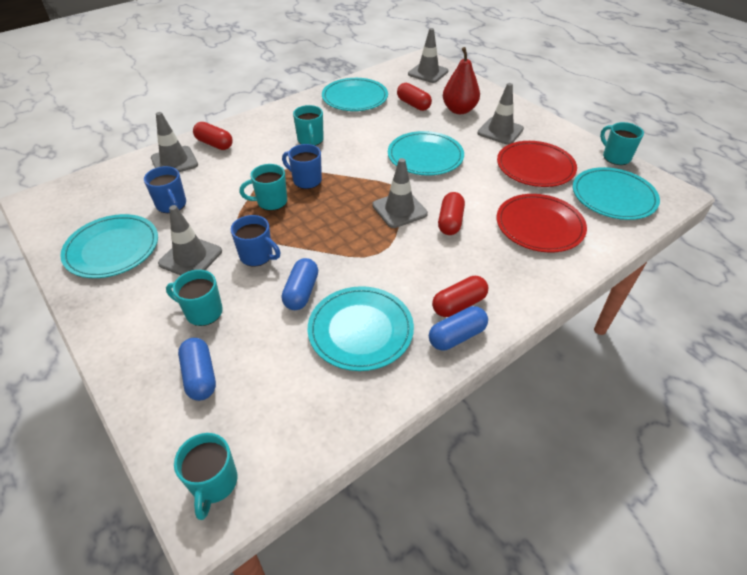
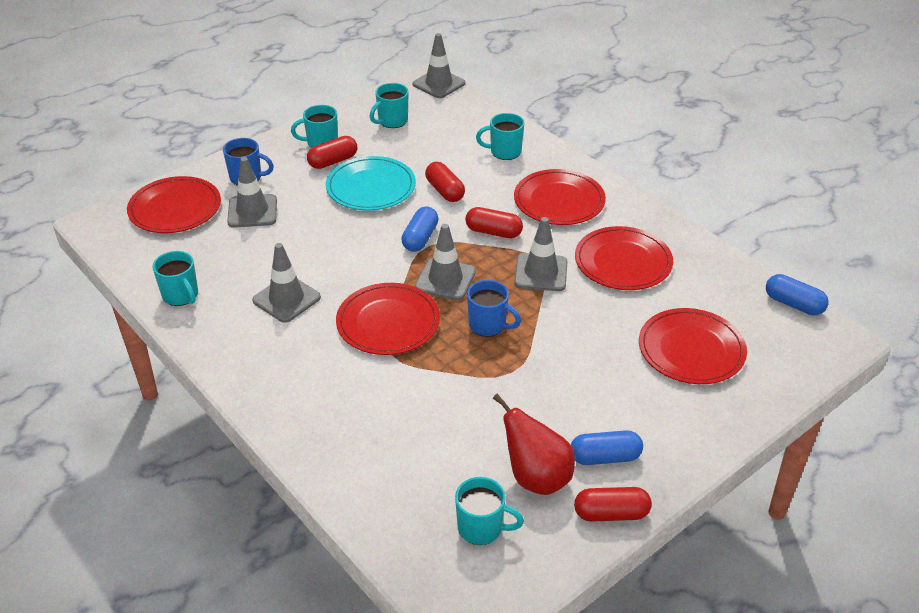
blue mug: 3 -> 2
red plate: 2 -> 5
turquoise plate: 5 -> 1

